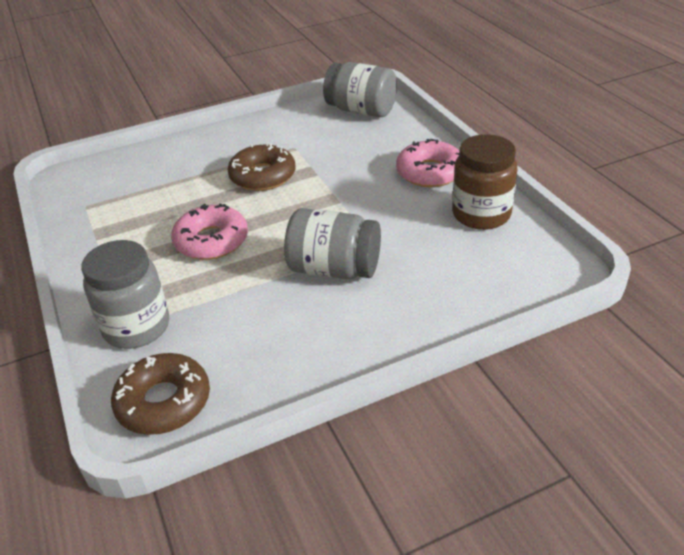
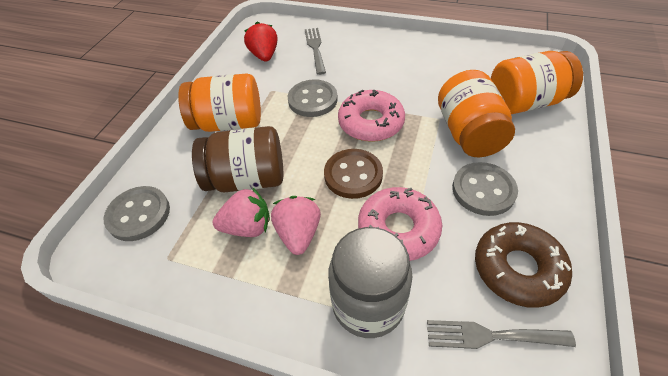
brown button: 0 -> 1
brown donut: 2 -> 1
grey button: 0 -> 3
grey fork: 0 -> 2
grey jar: 3 -> 1
orange jar: 0 -> 3
pink strawberry: 0 -> 2
red strawberry: 0 -> 1

